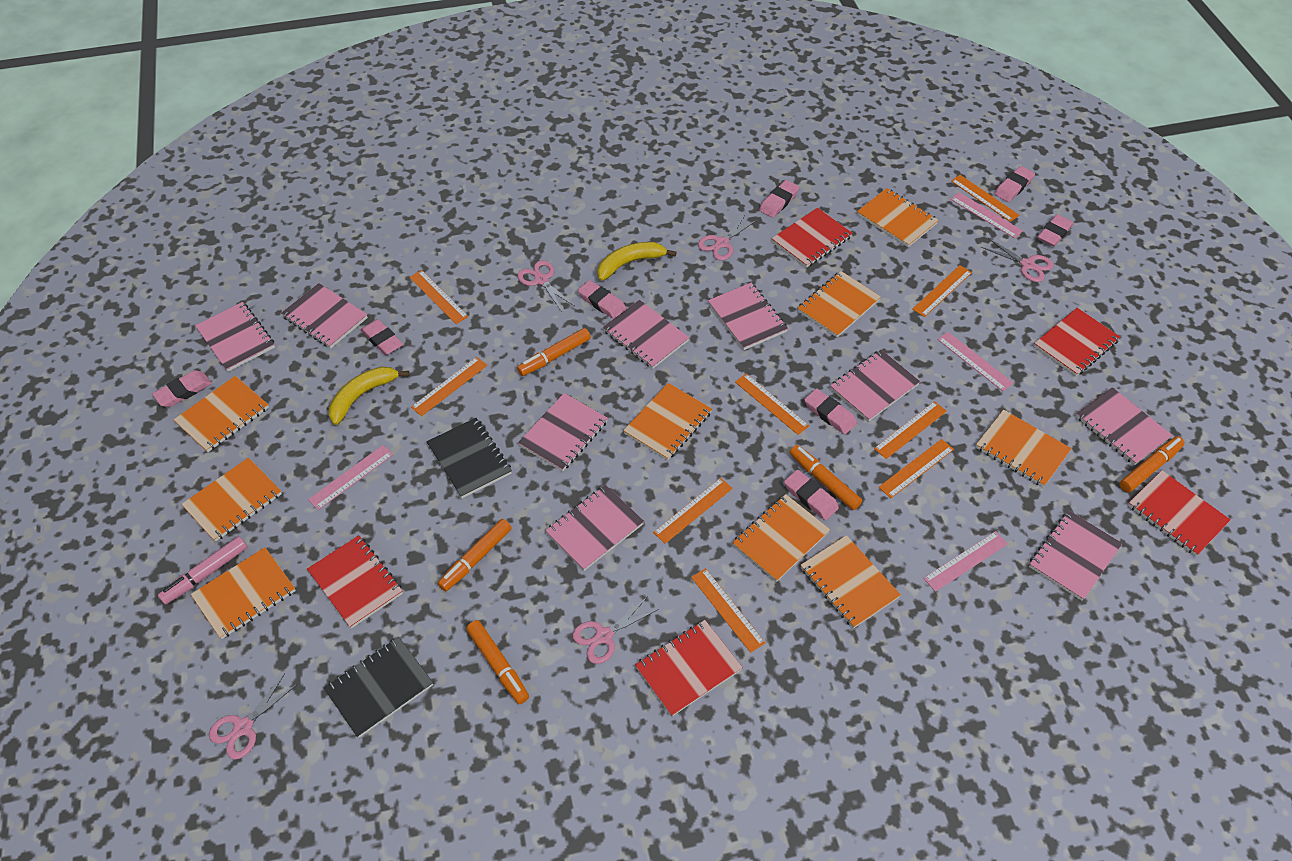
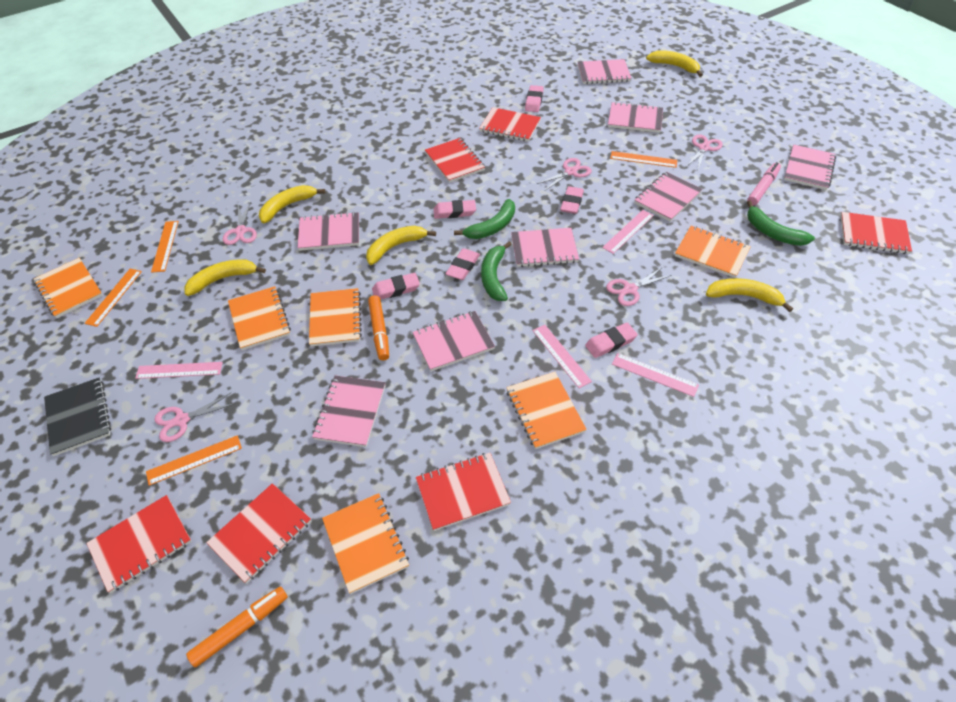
black notebook: 2 -> 1
green banana: 0 -> 3
orange marker: 5 -> 2
orange notebook: 9 -> 6
orange ruler: 9 -> 4
pink eraser: 8 -> 6
pink notebook: 9 -> 8
red notebook: 5 -> 6
yellow banana: 2 -> 5

